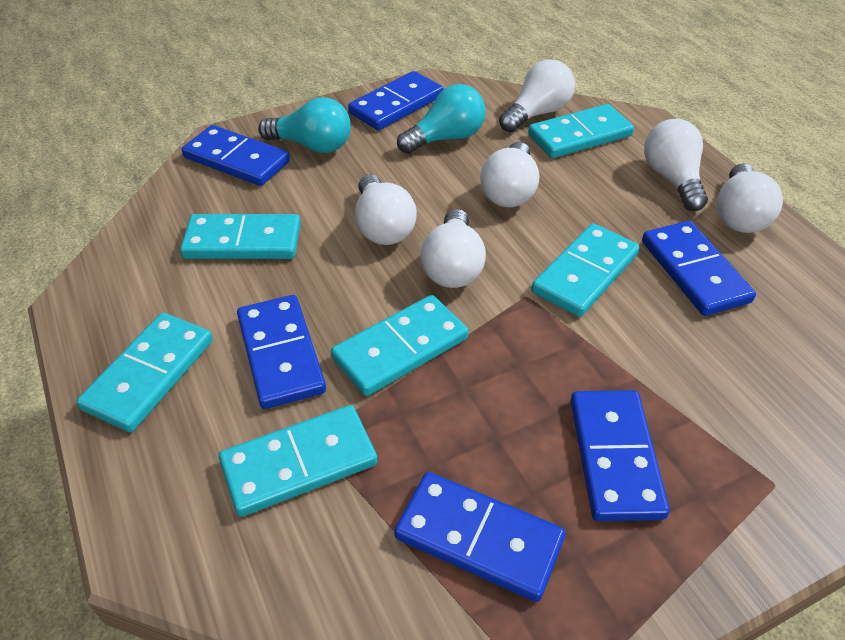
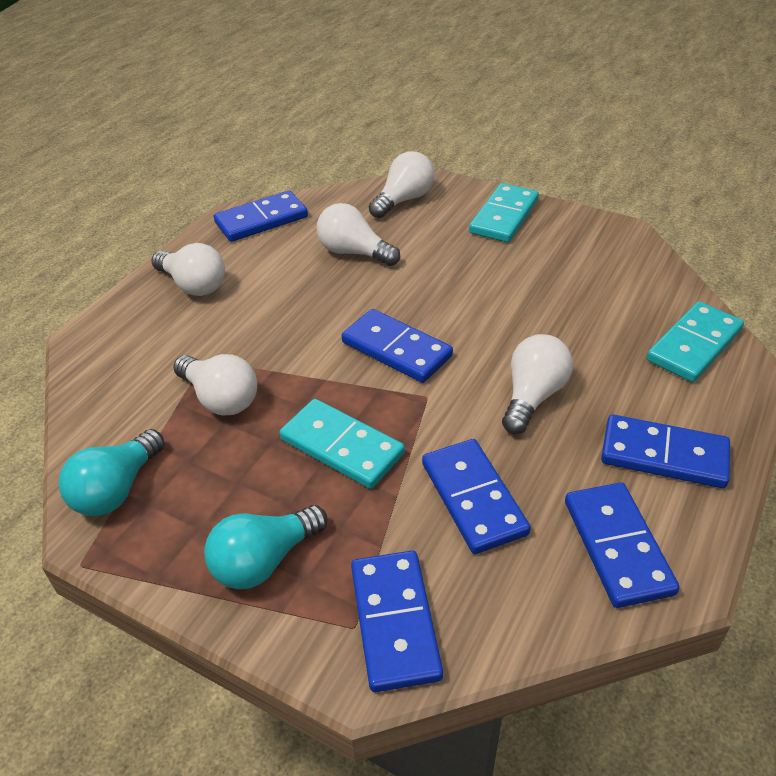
turquoise domino: 6 -> 3
white light bulb: 6 -> 5

